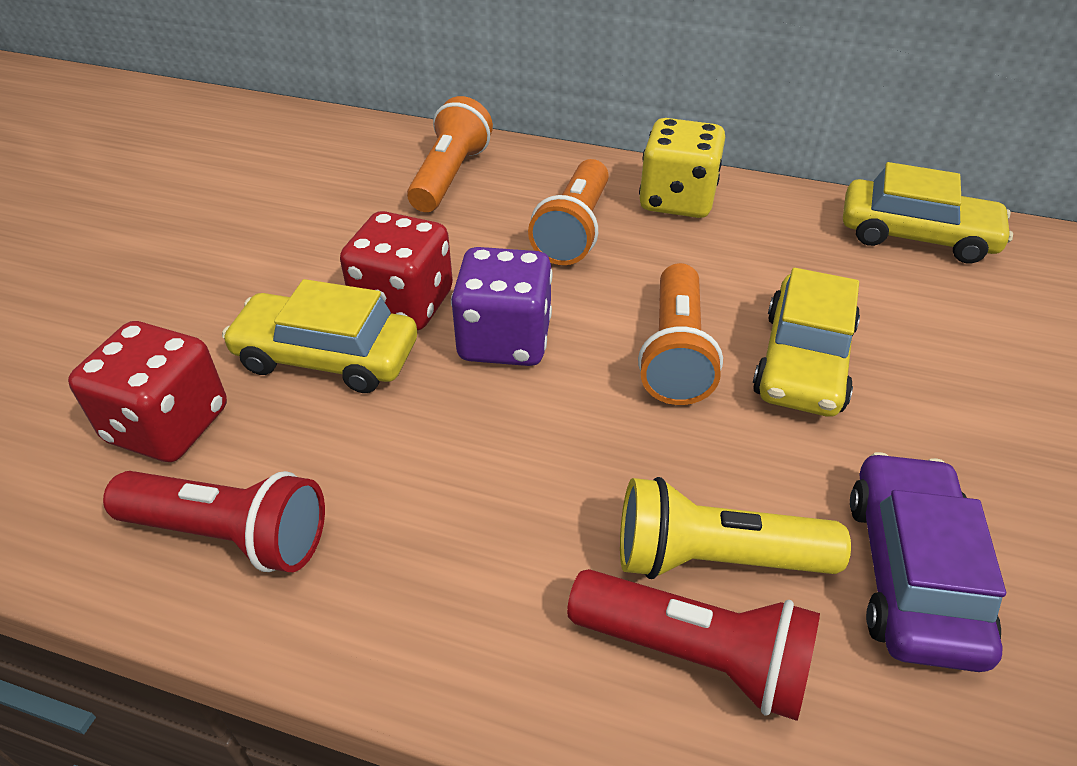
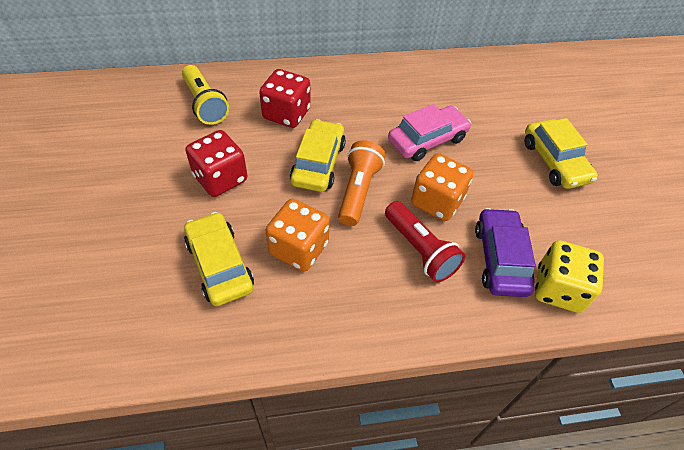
orange dice: 0 -> 2
orange flashlight: 3 -> 1
pink car: 0 -> 1
purple dice: 1 -> 0
red flashlight: 2 -> 1

